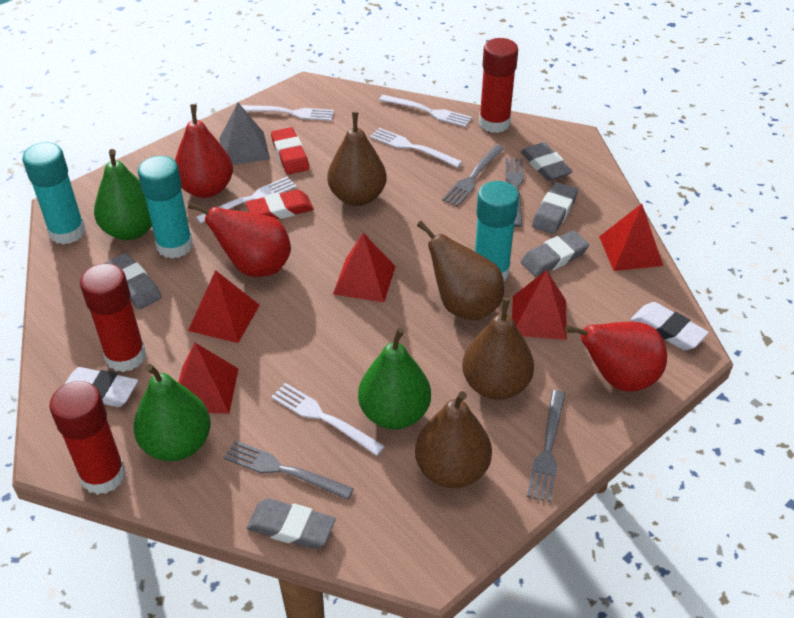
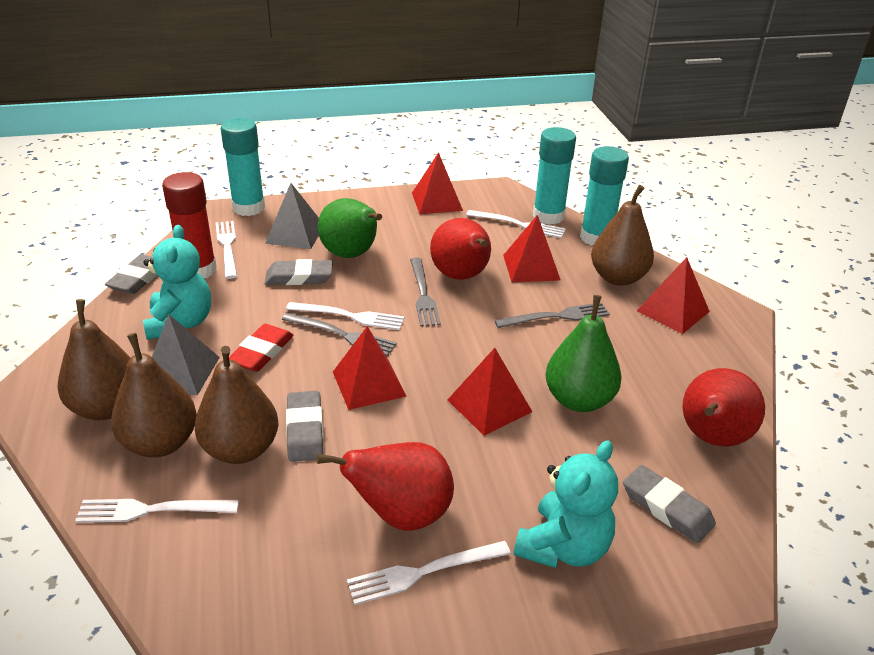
green pear: 3 -> 2
grey eraser: 5 -> 4
grey fork: 4 -> 3
grey pyramid: 1 -> 2
red eraser: 2 -> 1
red glue stick: 3 -> 1
turquoise teddy bear: 0 -> 2
white eraser: 2 -> 0

